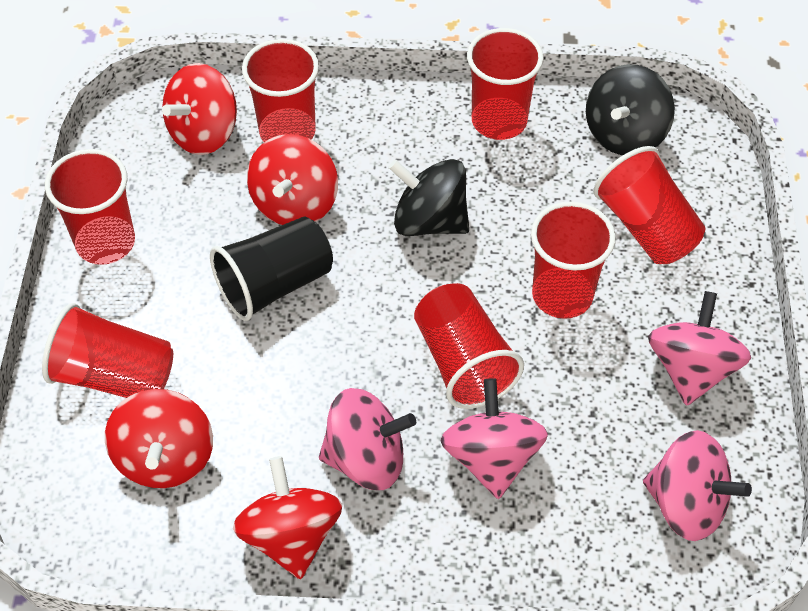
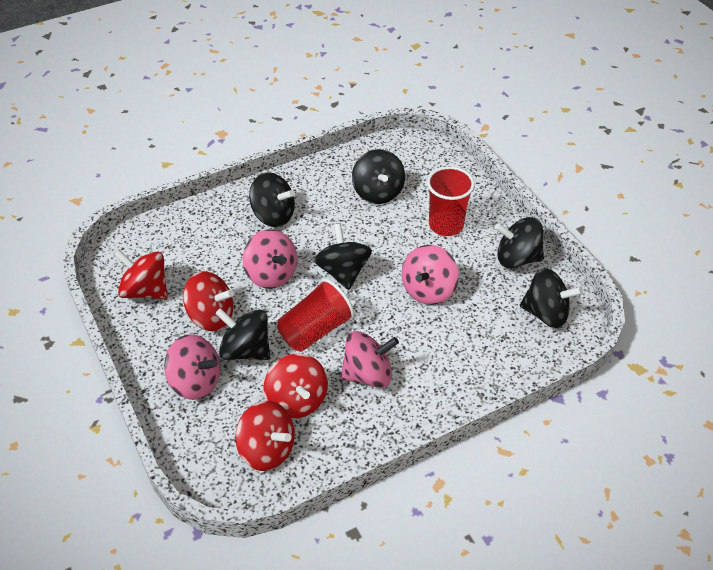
black cup: 1 -> 0
black spinning top: 2 -> 6
red cup: 7 -> 2

